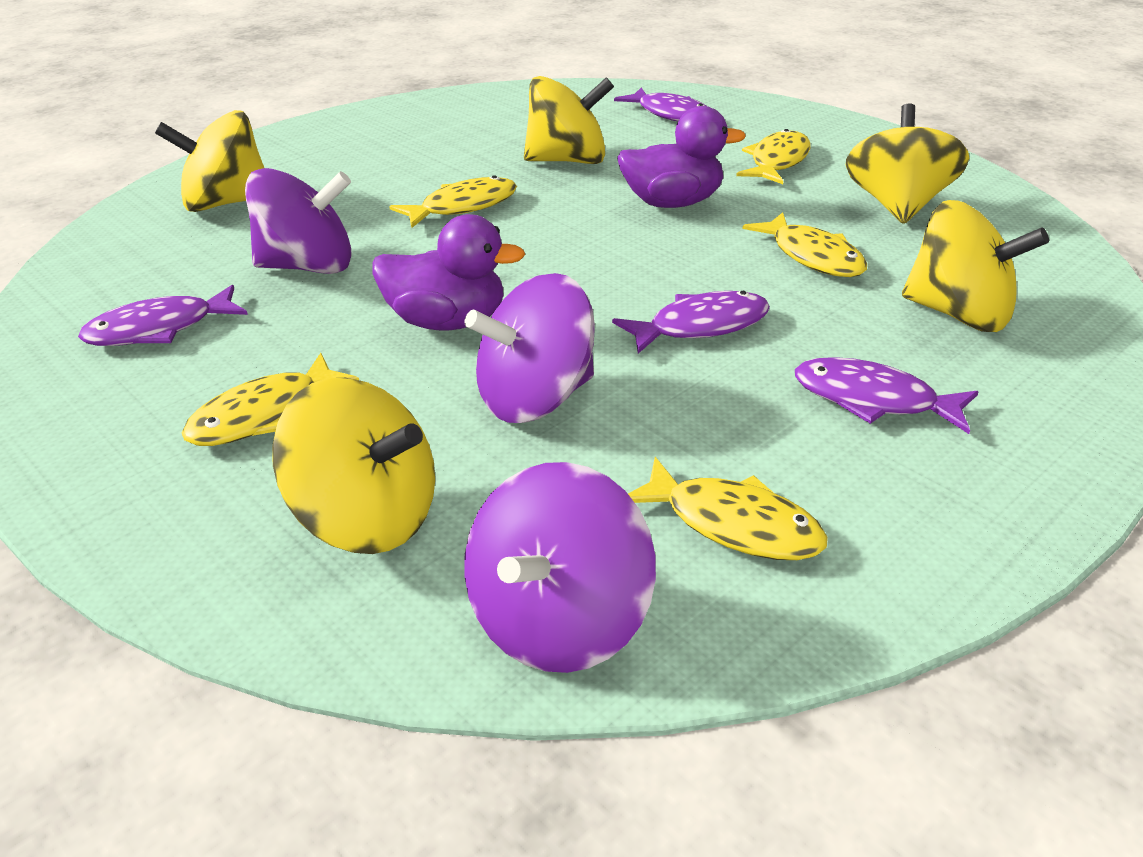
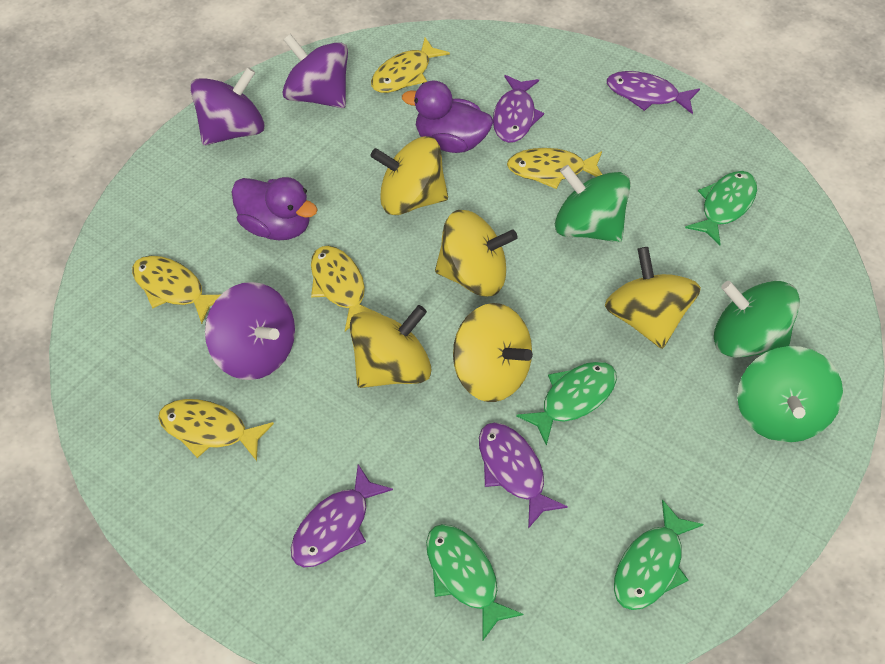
green fish: 0 -> 4
green spinning top: 0 -> 3

